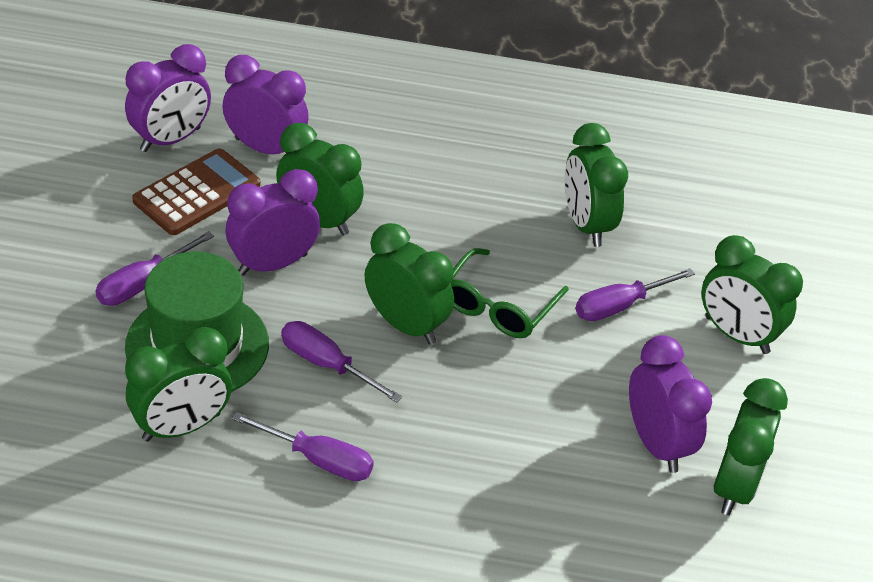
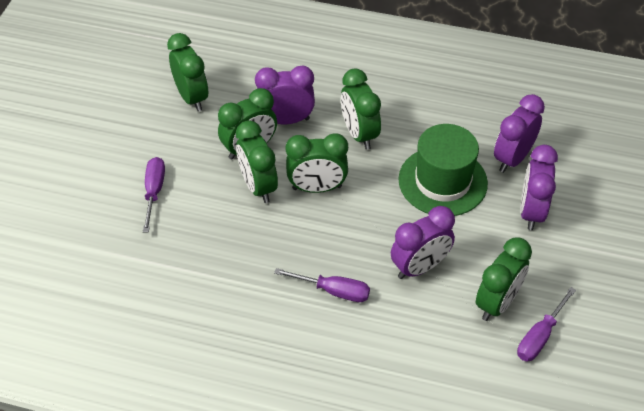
brown calculator: 1 -> 0
green glasses: 1 -> 0
purple screwdriver: 4 -> 3

